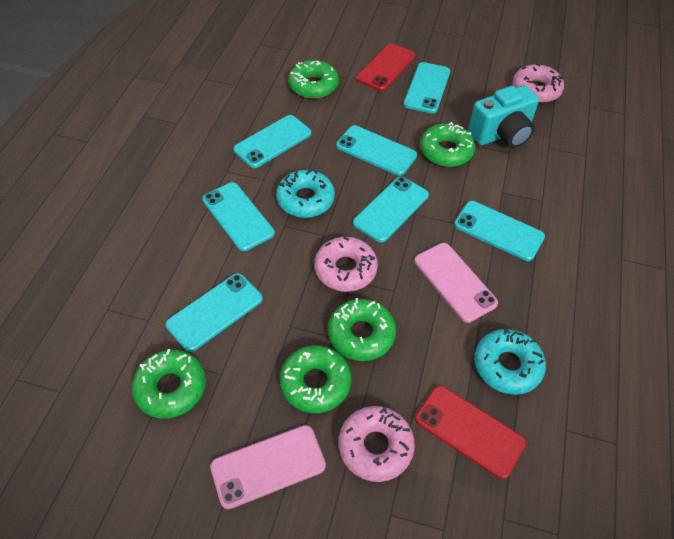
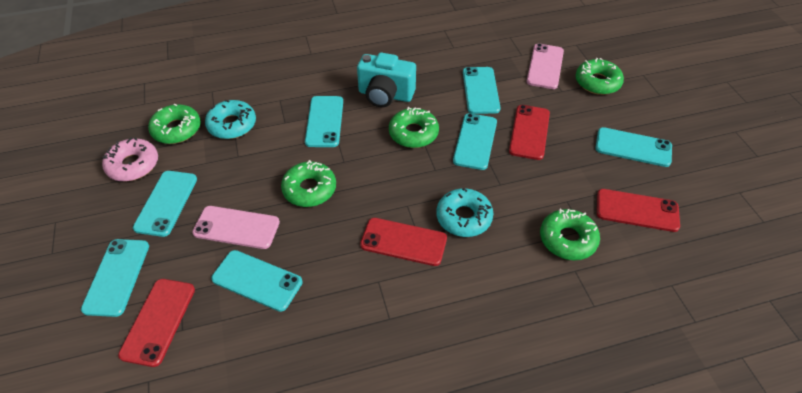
pink donut: 3 -> 1
red phone: 2 -> 4

